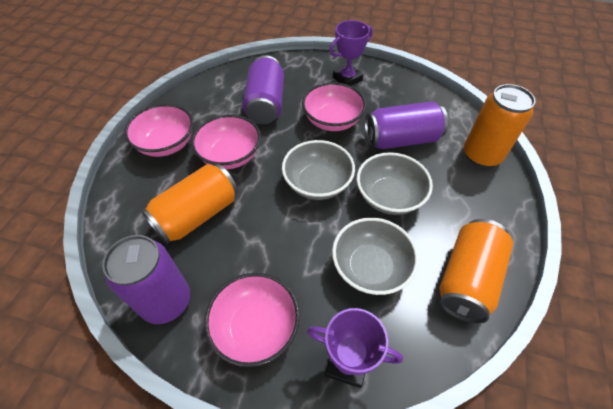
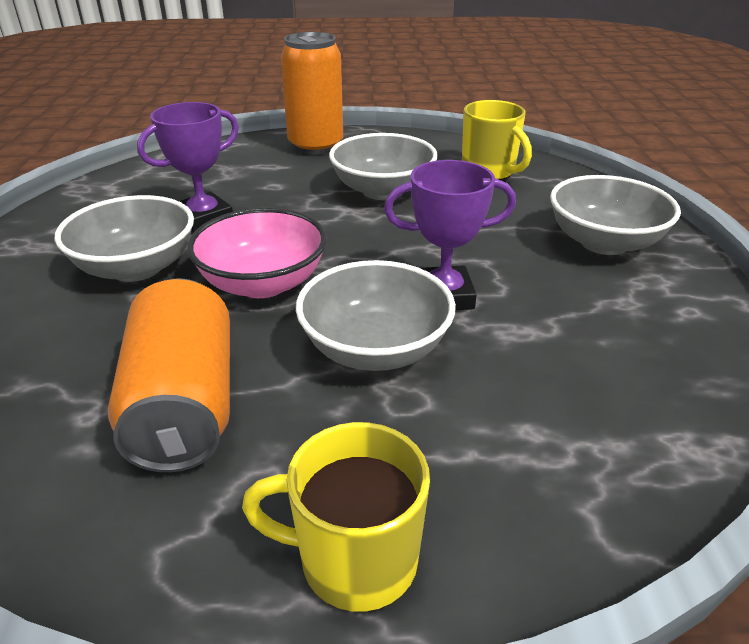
grey bowl: 3 -> 4
orange can: 3 -> 2
pink bowl: 4 -> 1
purple can: 3 -> 0
yellow mug: 0 -> 2

